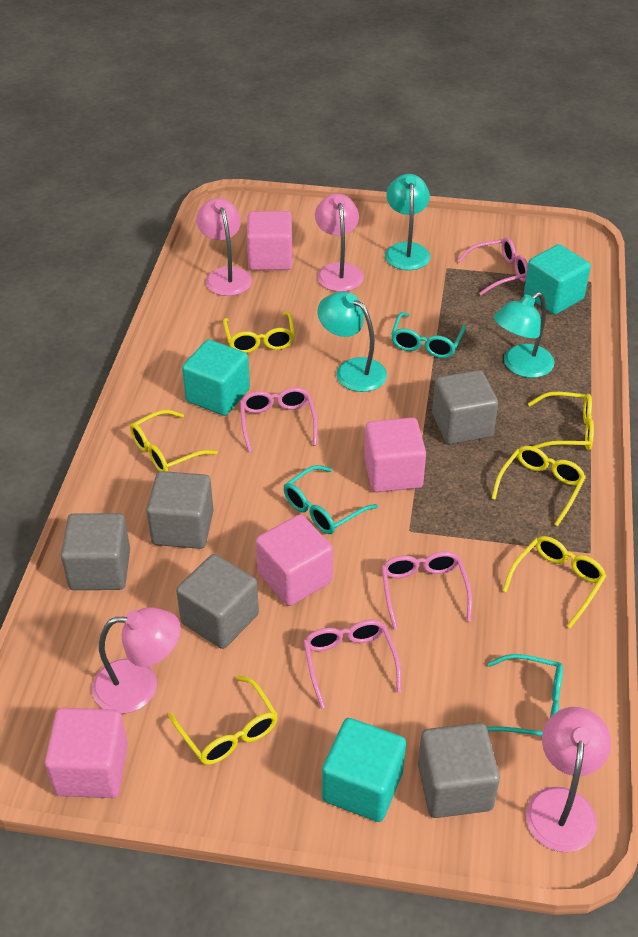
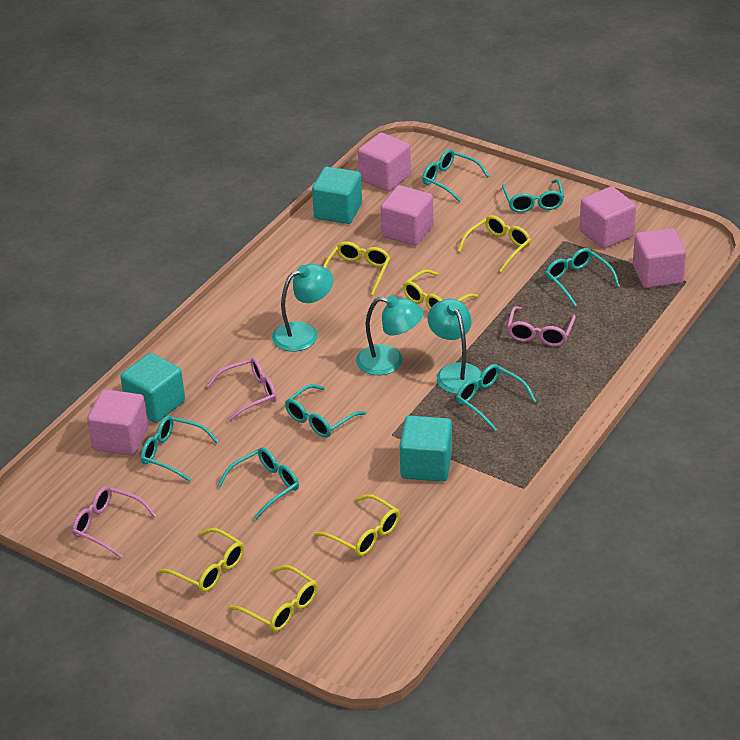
grey cube: 5 -> 0
pink cube: 4 -> 5
pink glasses: 4 -> 3
pink lamp: 4 -> 0
turquoise glasses: 3 -> 7

